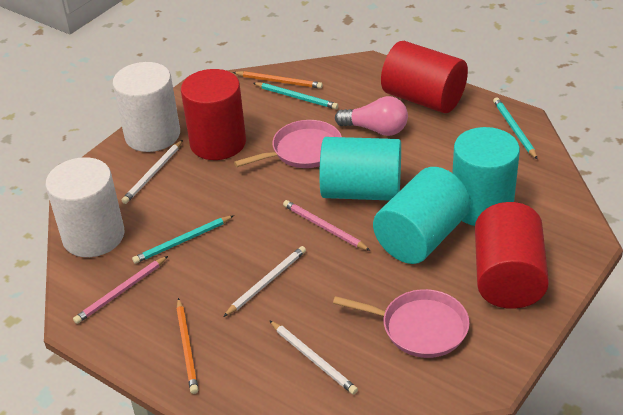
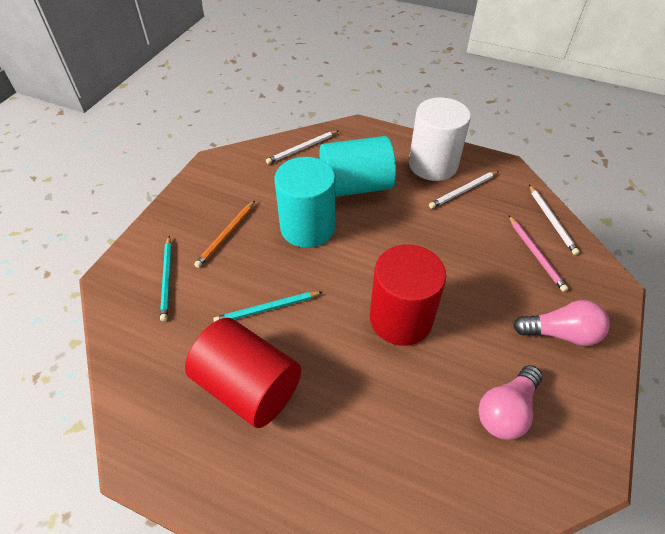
orange pencil: 2 -> 1
pink light bulb: 1 -> 2
pink pan: 2 -> 0
pink pencil: 2 -> 1
red cylinder: 3 -> 2
turquoise cylinder: 3 -> 2
turquoise pencil: 3 -> 2
white cylinder: 2 -> 1

